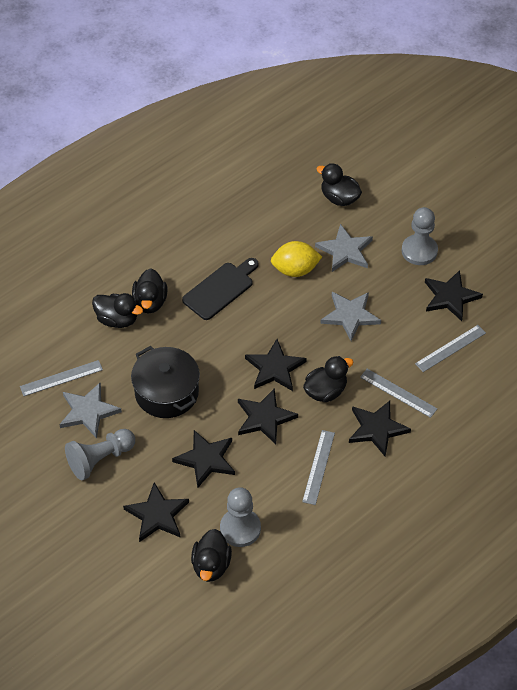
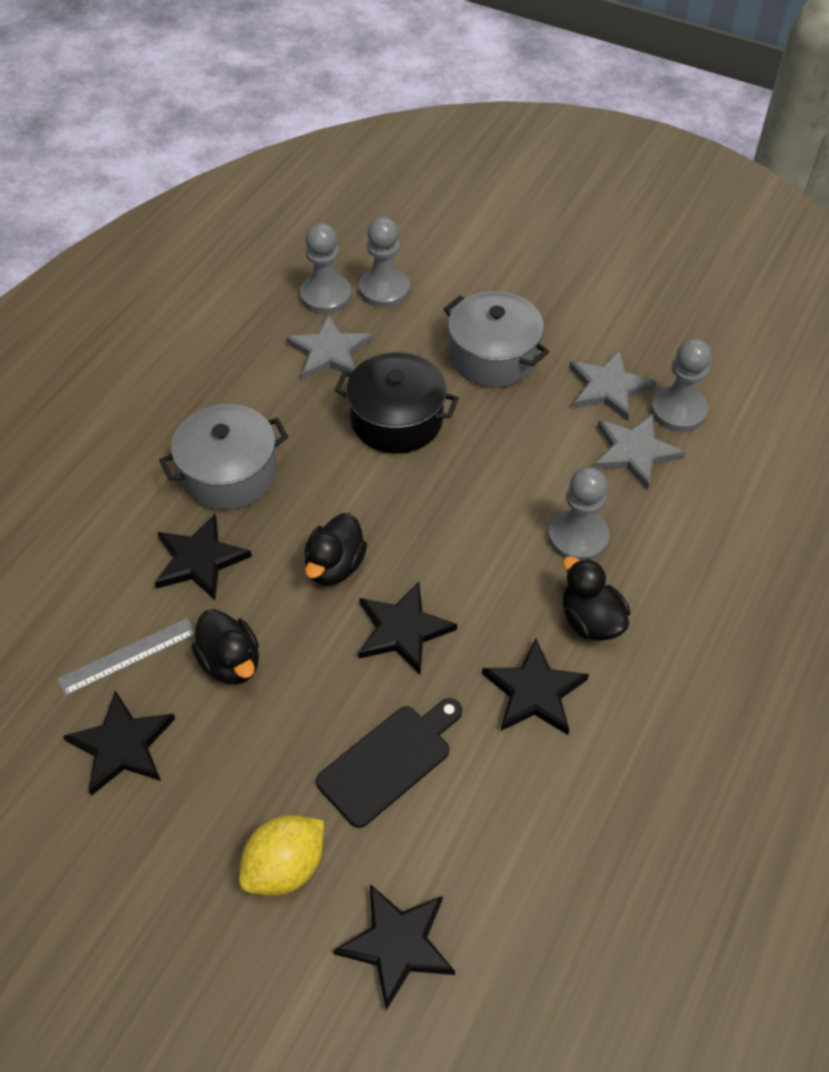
black duck: 5 -> 3
black star: 6 -> 5
grey pawn: 3 -> 4
grey pot: 0 -> 2
grey ruler: 4 -> 1

